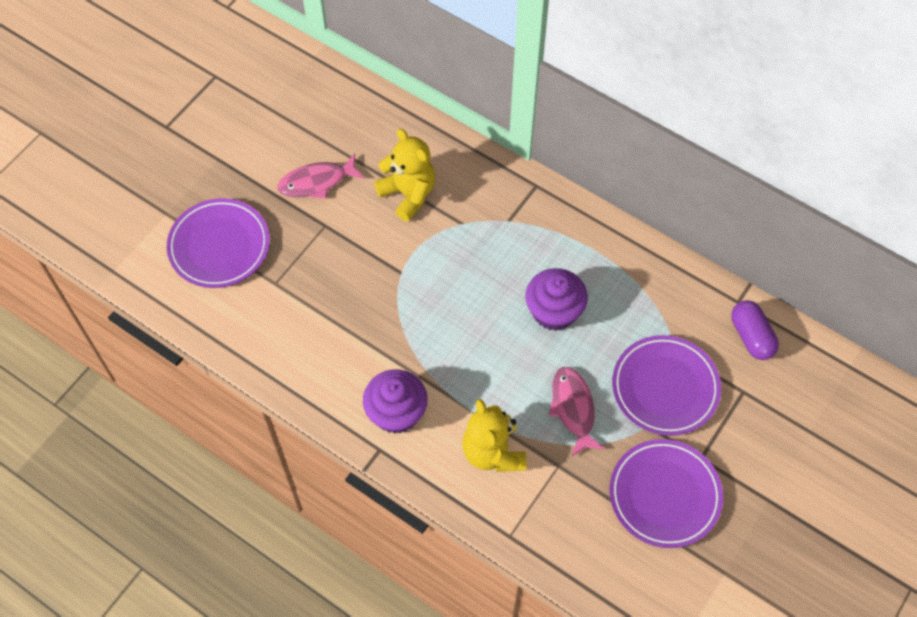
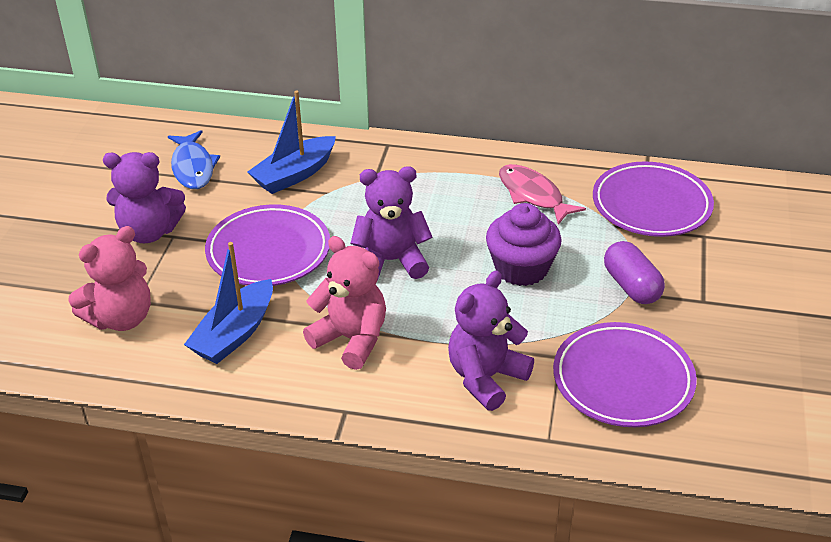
blue boat: 0 -> 2
blue fish: 0 -> 1
pink fish: 2 -> 1
pink teddy bear: 0 -> 2
purple cupcake: 2 -> 1
purple teddy bear: 0 -> 3
yellow teddy bear: 2 -> 0

